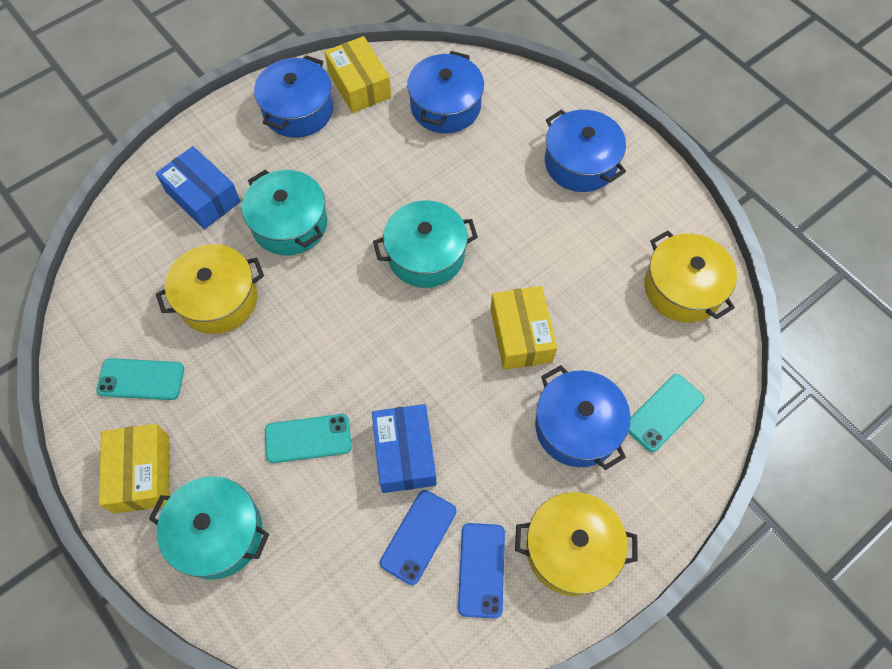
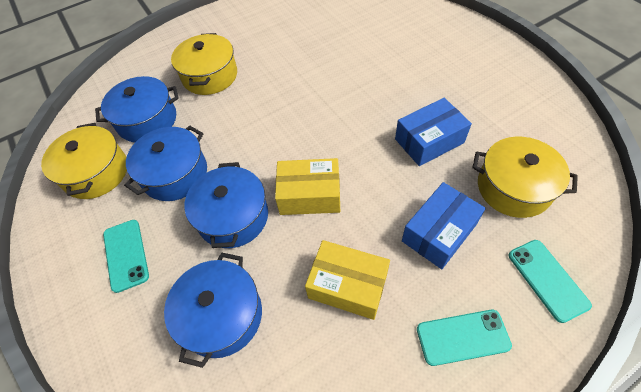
blue phone: 2 -> 0
turquoise pot: 3 -> 0
yellow box: 3 -> 2

